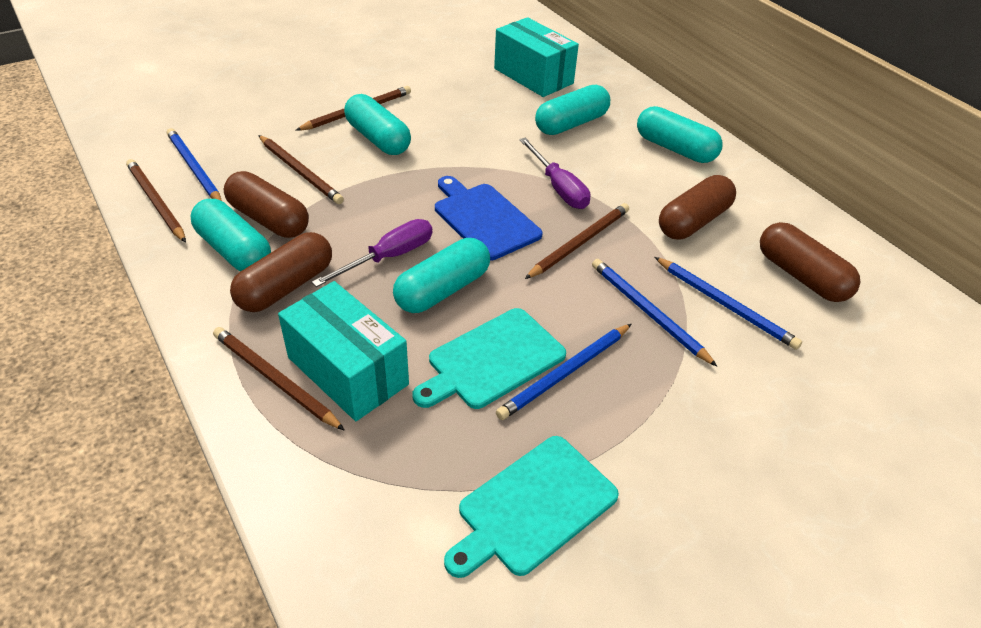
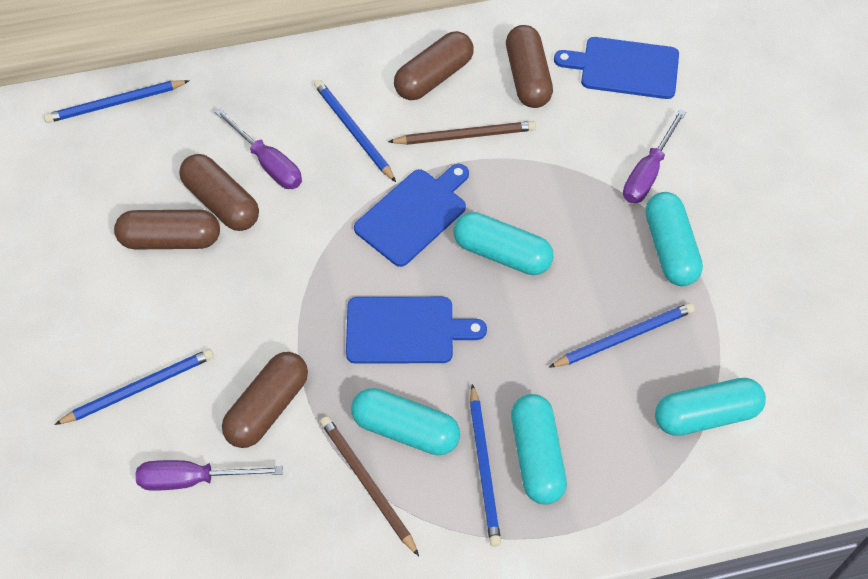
blue cutting board: 1 -> 3
blue pencil: 4 -> 5
brown capsule: 4 -> 5
brown pencil: 5 -> 2
purple screwdriver: 2 -> 3
turquoise box: 2 -> 0
turquoise cutting board: 2 -> 0

